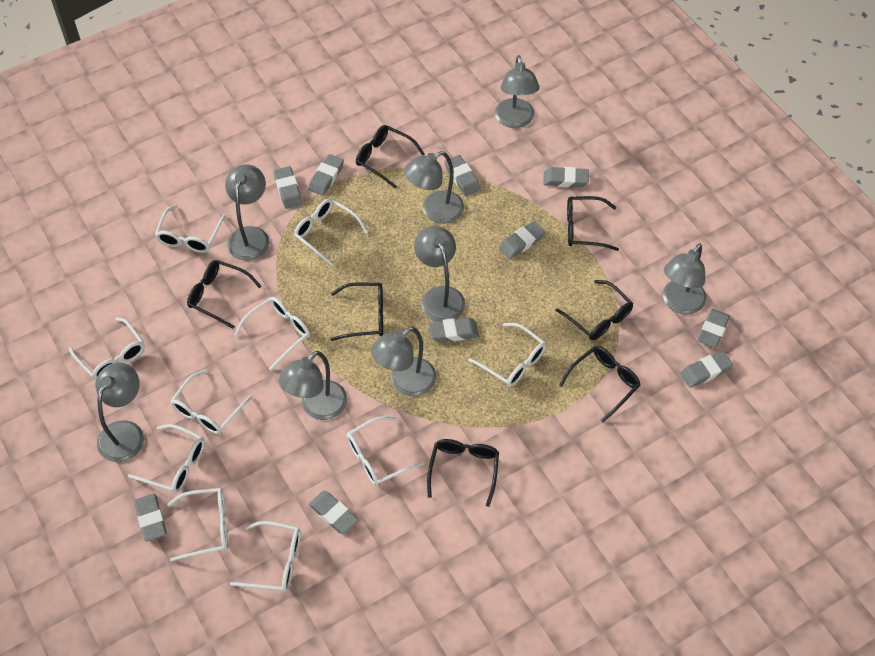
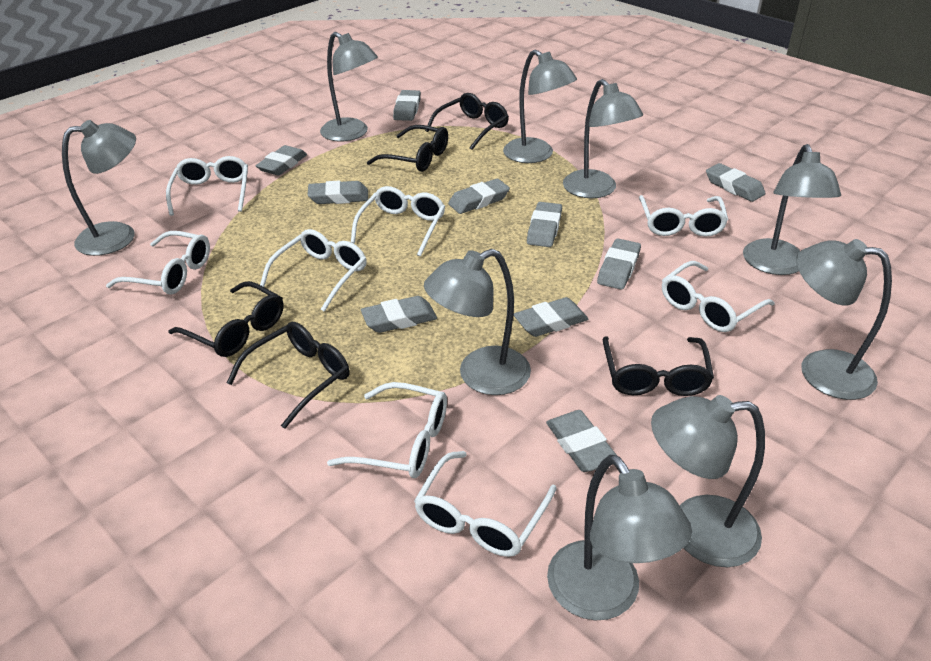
black glasses: 7 -> 5
grey lamp: 8 -> 9
white glasses: 10 -> 8

